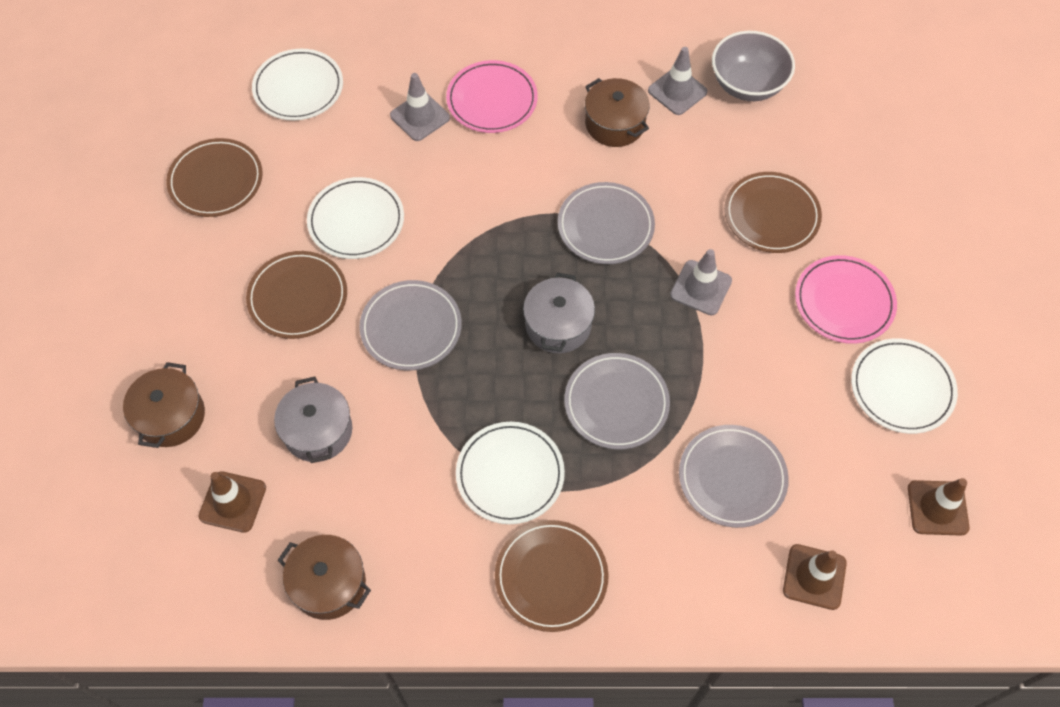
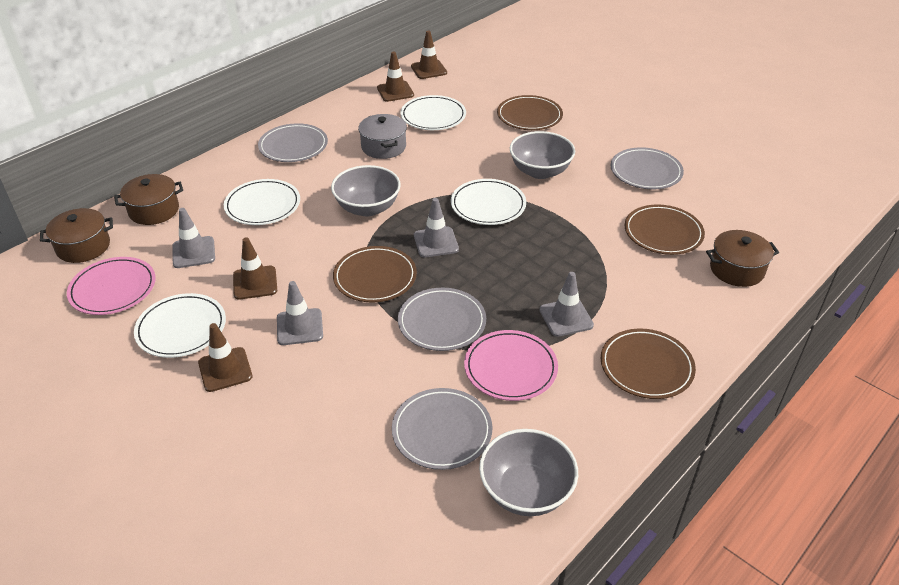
brown traffic cone: 3 -> 4
grey bowl: 1 -> 3
grey pot: 2 -> 1
grey traffic cone: 3 -> 4

